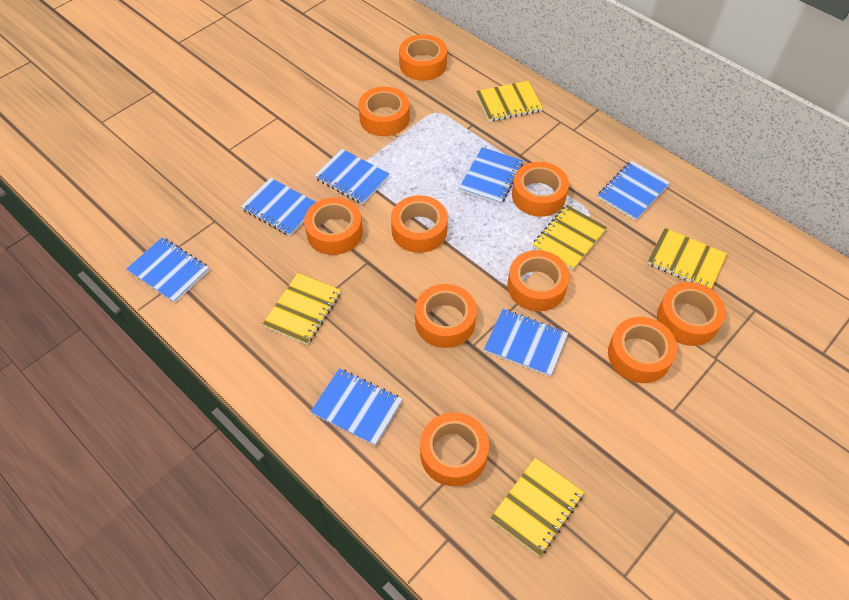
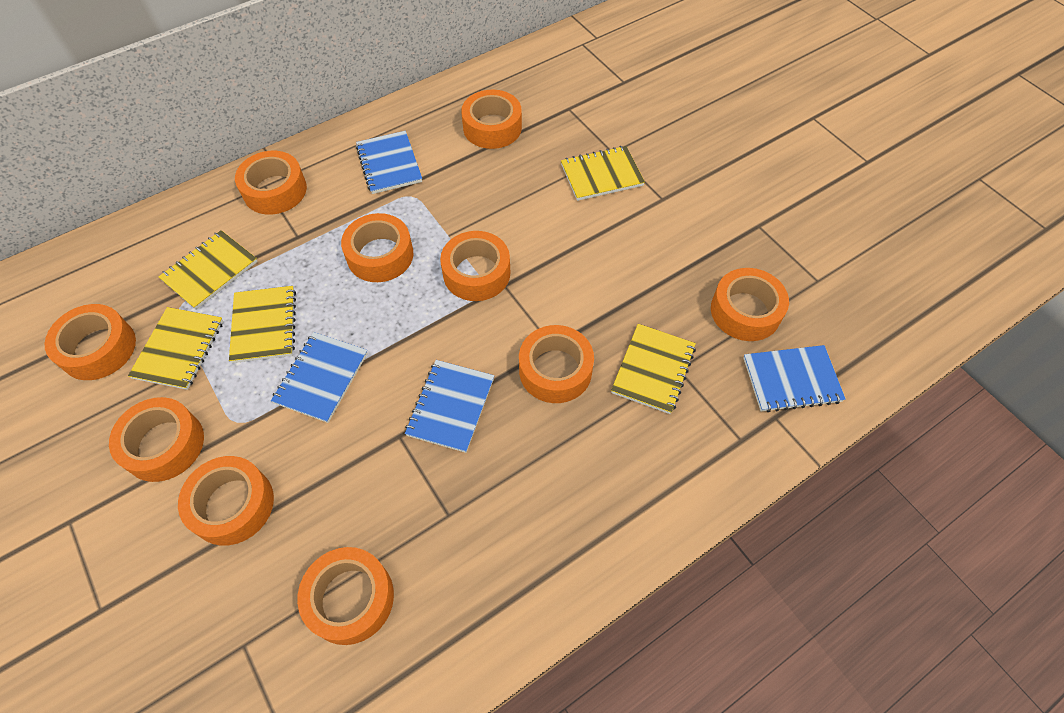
blue notebook: 7 -> 4

